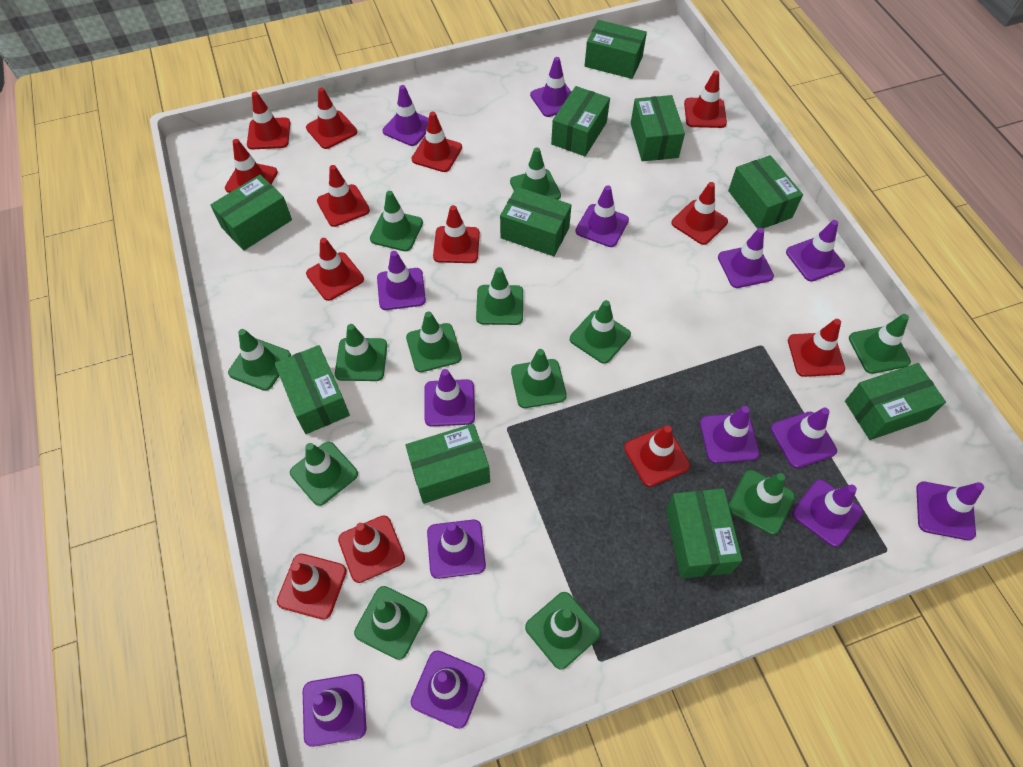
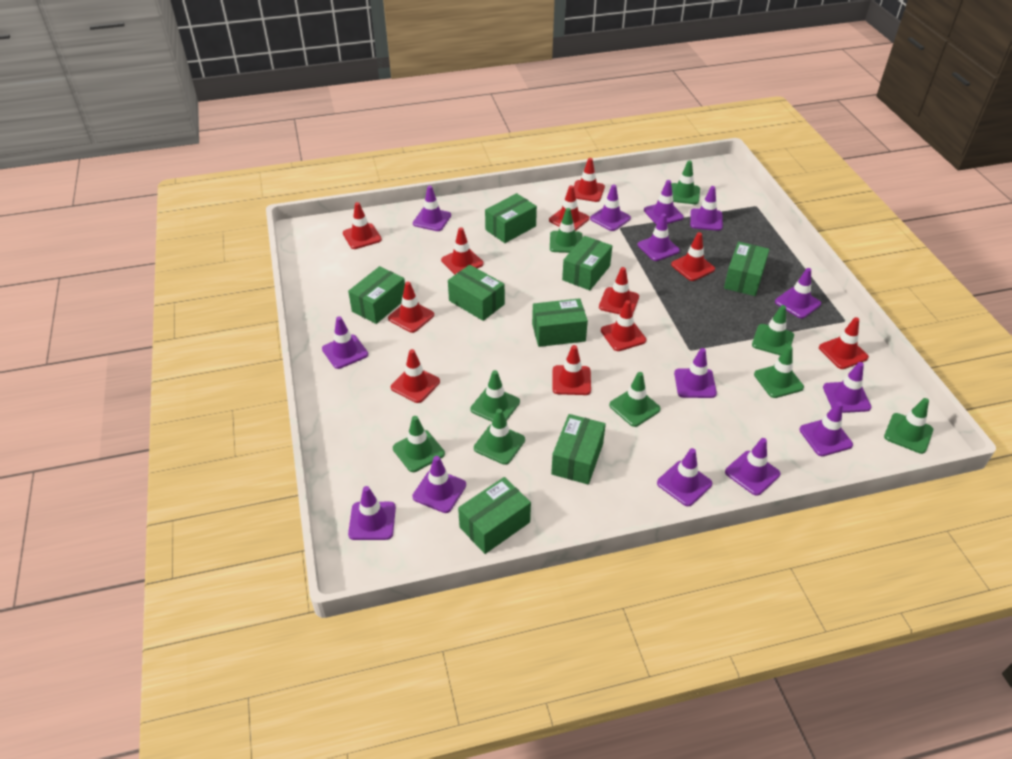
green box: 10 -> 8
green traffic cone: 13 -> 9
red traffic cone: 13 -> 11

